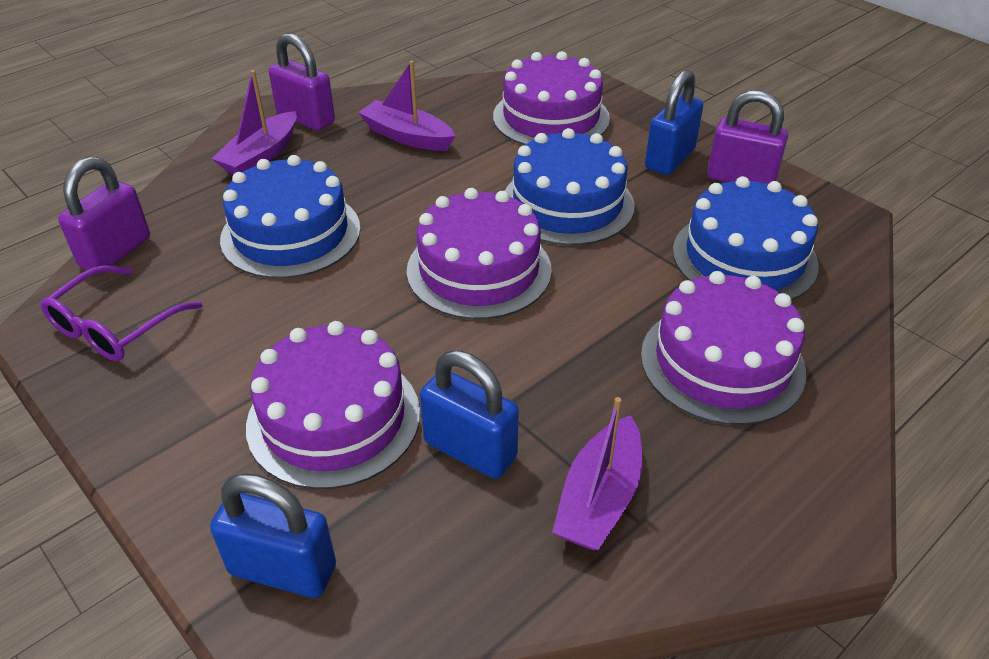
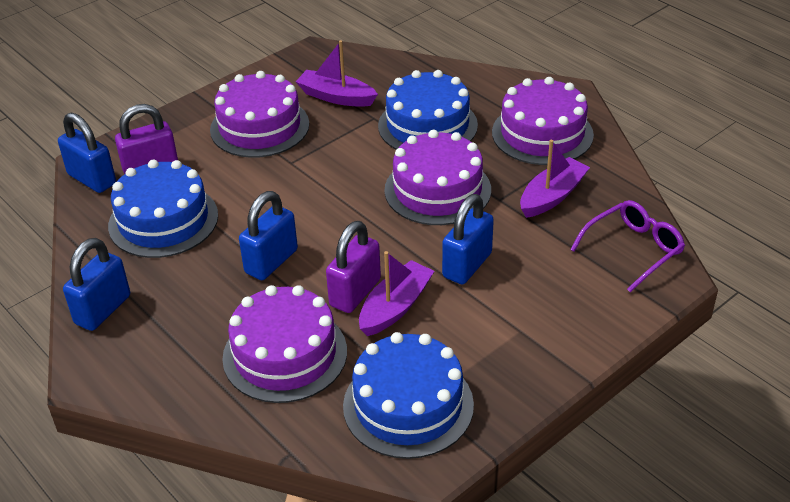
blue padlock: 3 -> 4
purple padlock: 3 -> 2

